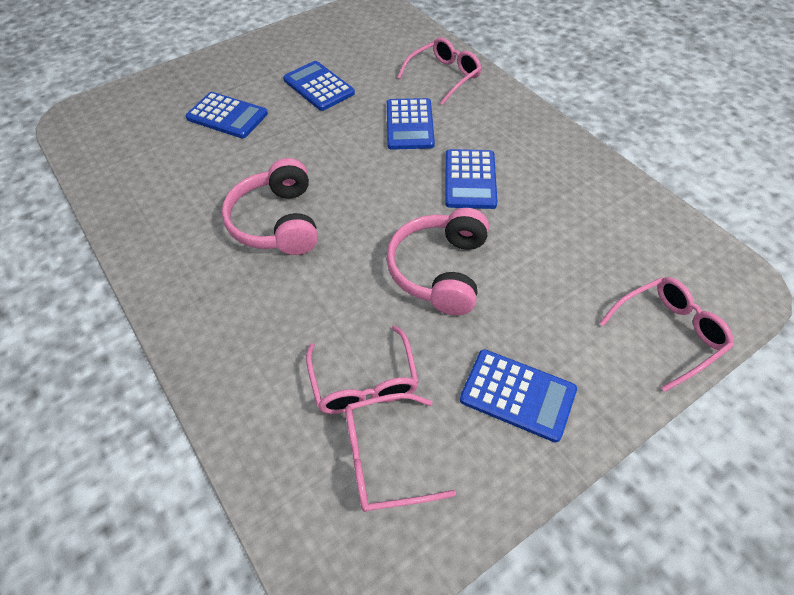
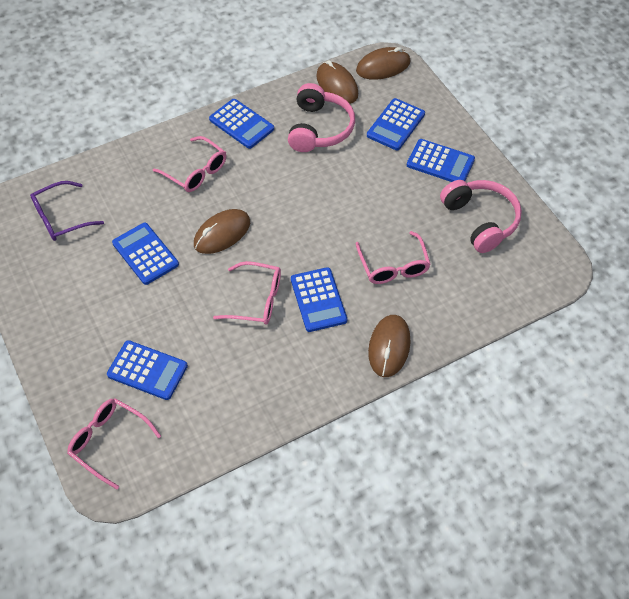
blue calculator: 5 -> 6
brown mouse: 0 -> 4
purple glasses: 0 -> 1

